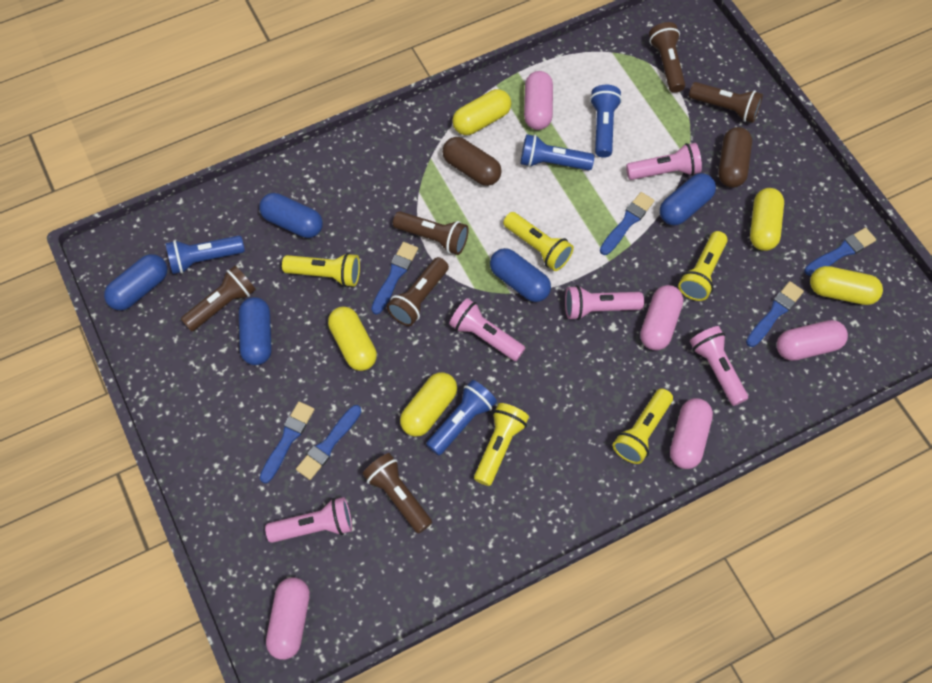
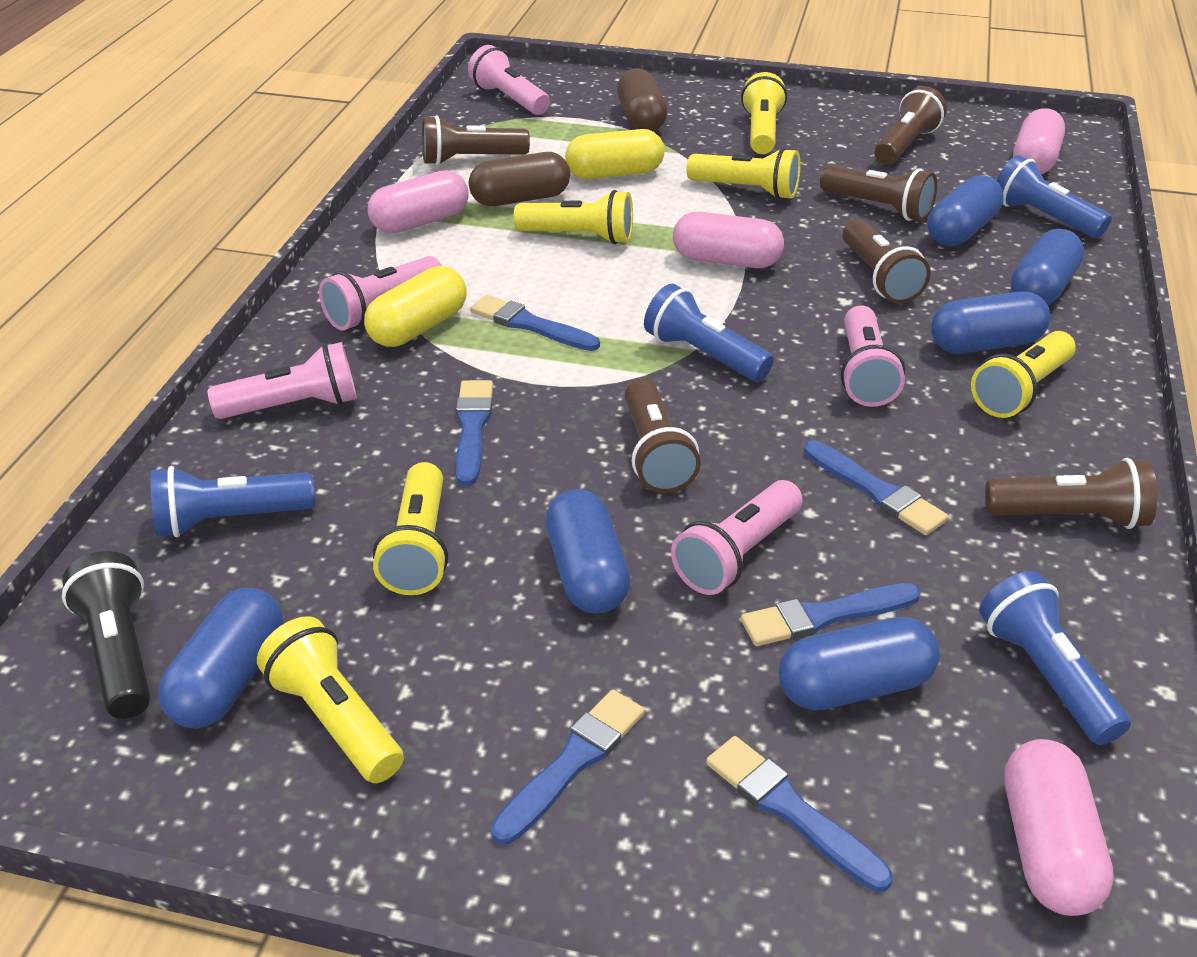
black flashlight: 0 -> 1
blue capsule: 5 -> 6
pink capsule: 5 -> 4
yellow capsule: 5 -> 2
yellow flashlight: 5 -> 6

